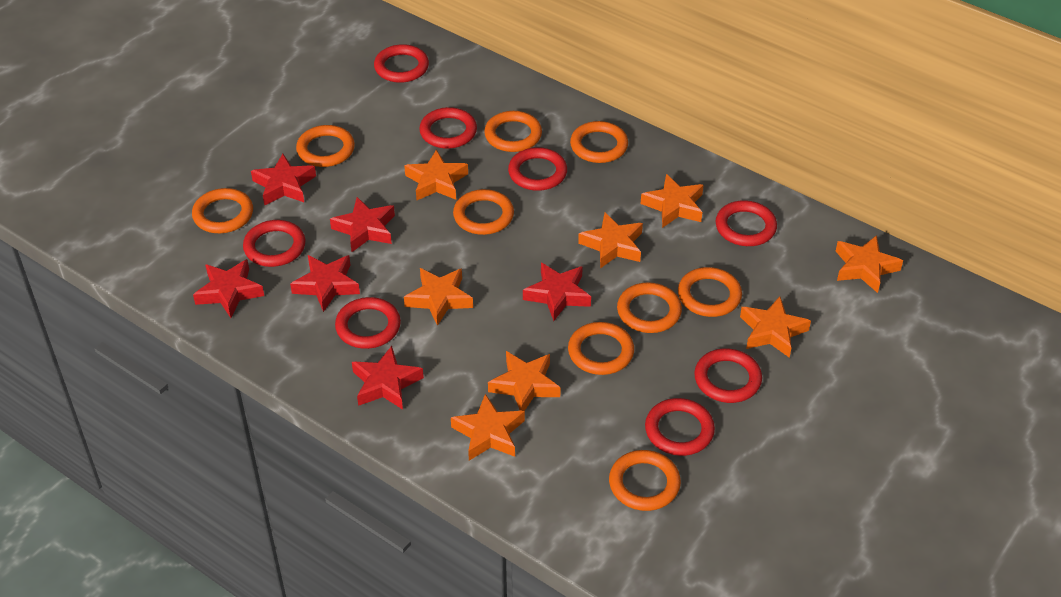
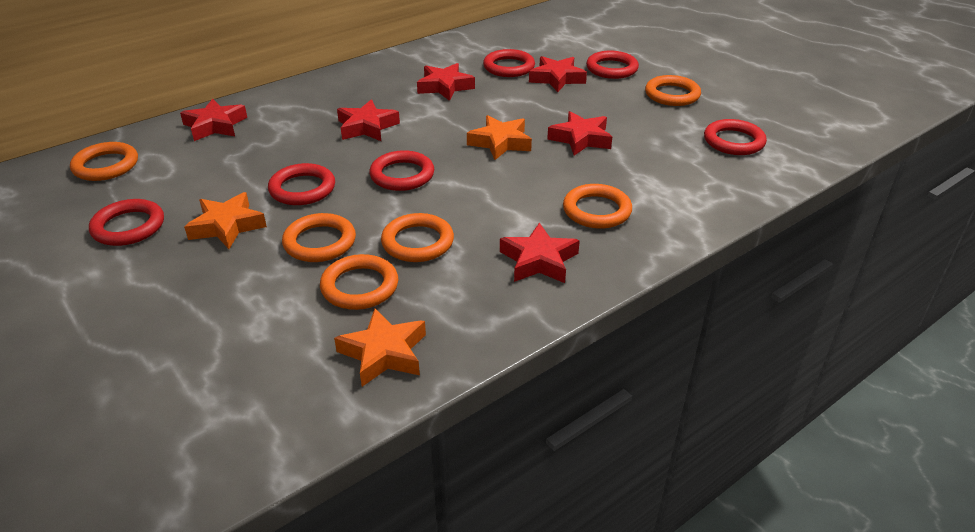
orange ring: 9 -> 6
orange star: 8 -> 3
red ring: 8 -> 6

